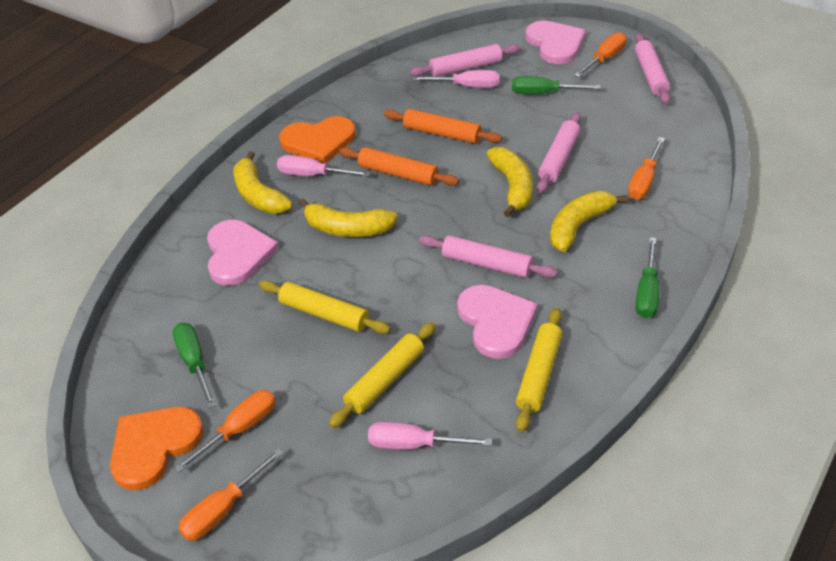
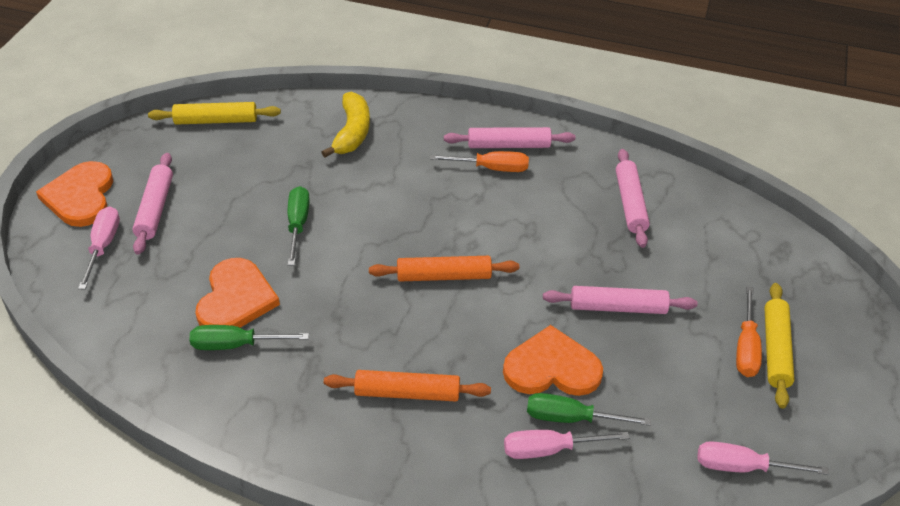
orange heart: 2 -> 3
orange screwdriver: 4 -> 2
pink heart: 3 -> 0
yellow banana: 4 -> 1
yellow rolling pin: 3 -> 2

